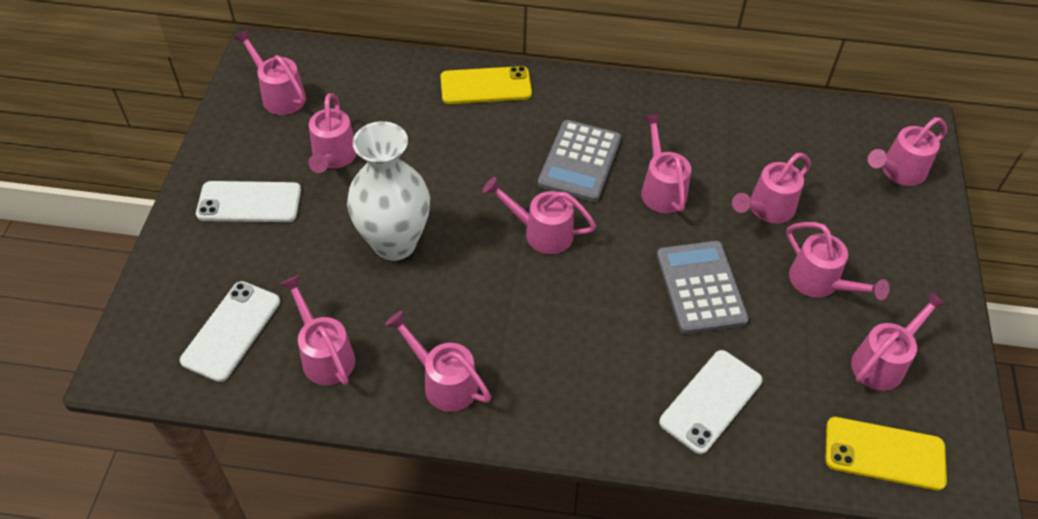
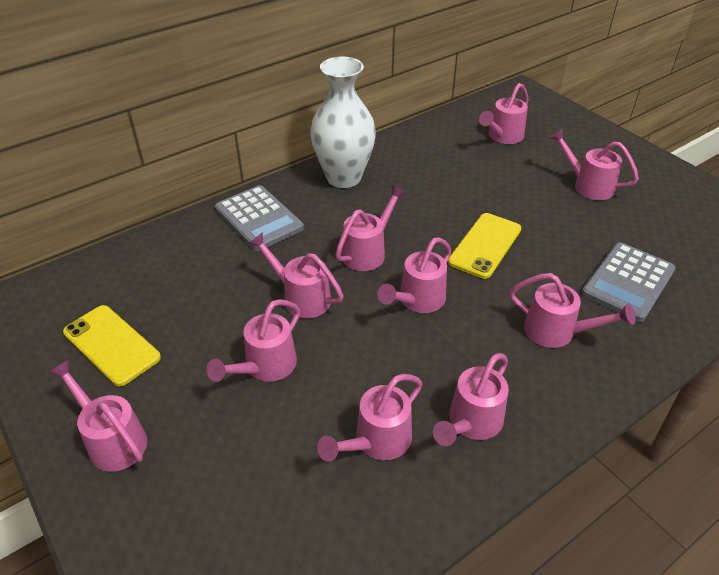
white phone: 3 -> 0

